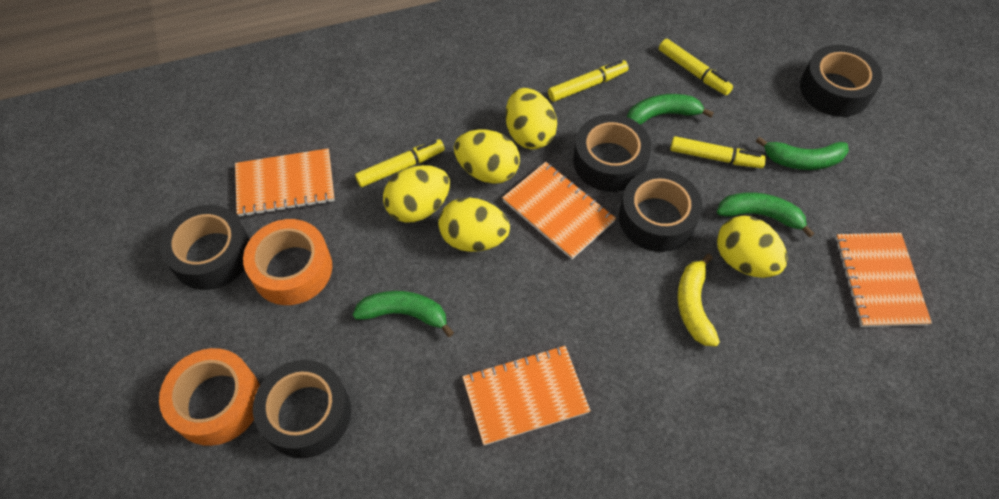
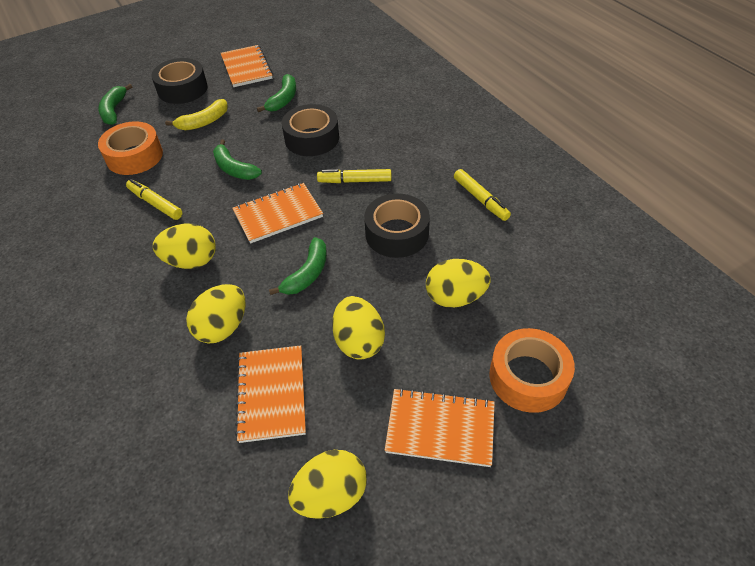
black tape: 5 -> 3
yellow marker: 4 -> 3

